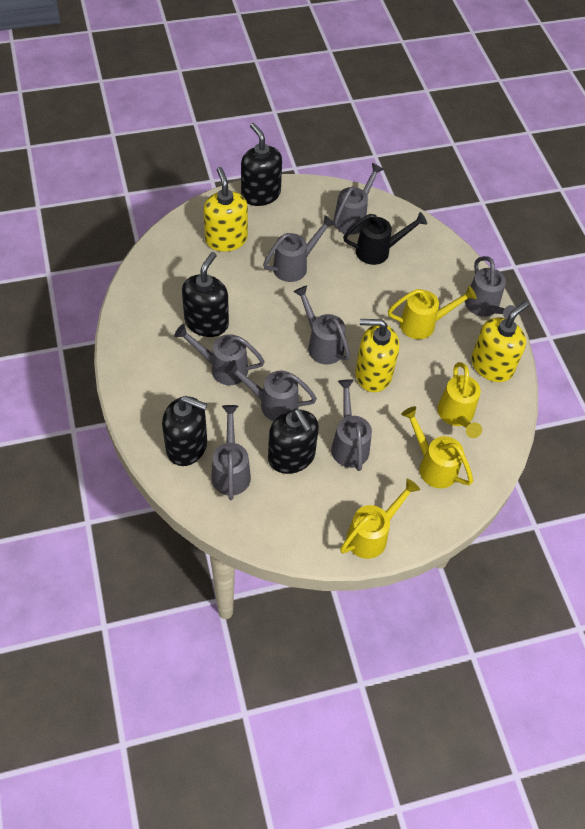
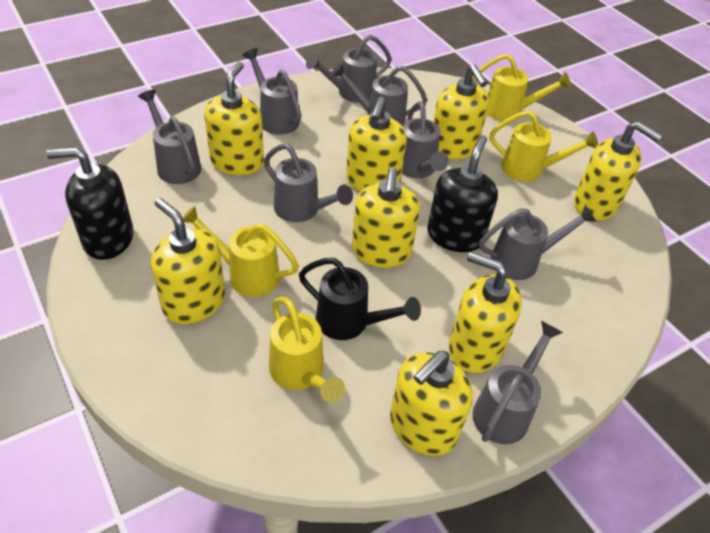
black soap dispenser: 4 -> 2
yellow soap dispenser: 3 -> 8

